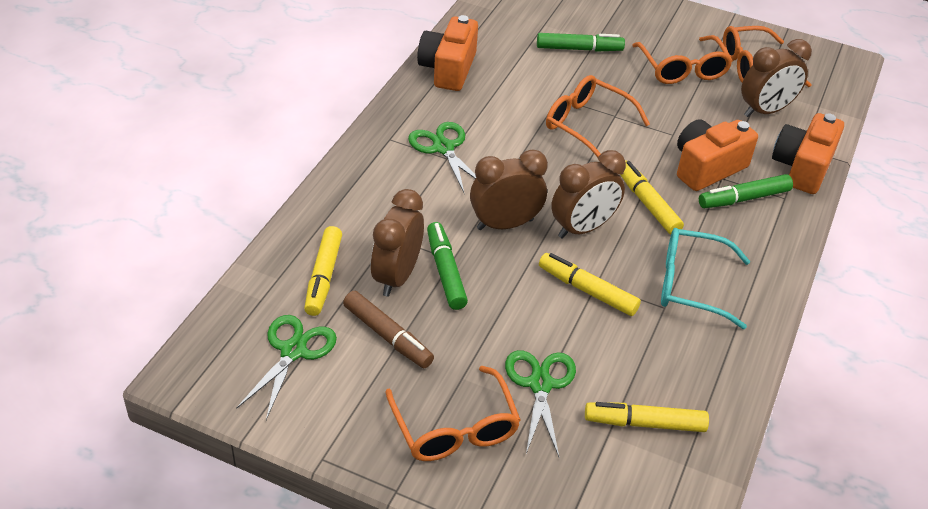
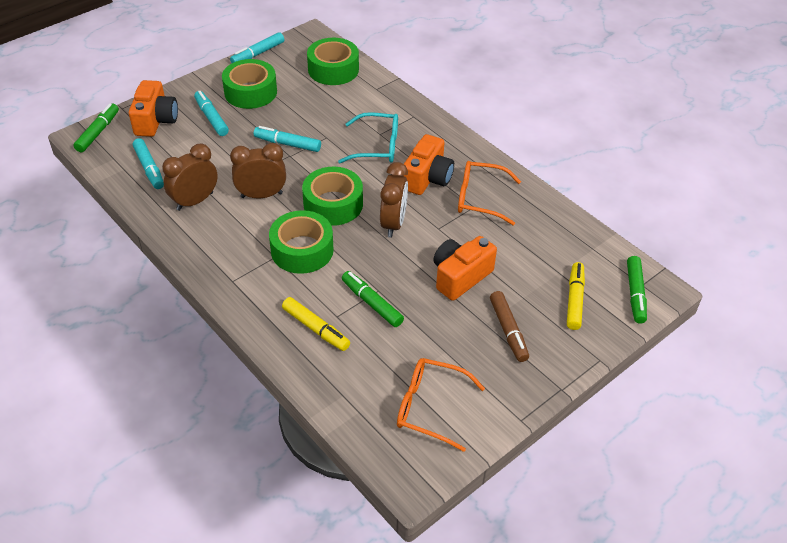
brown clock: 4 -> 3
green scissors: 3 -> 0
green tape: 0 -> 4
orange glasses: 4 -> 2
turquoise marker: 0 -> 4
yellow marker: 4 -> 2

